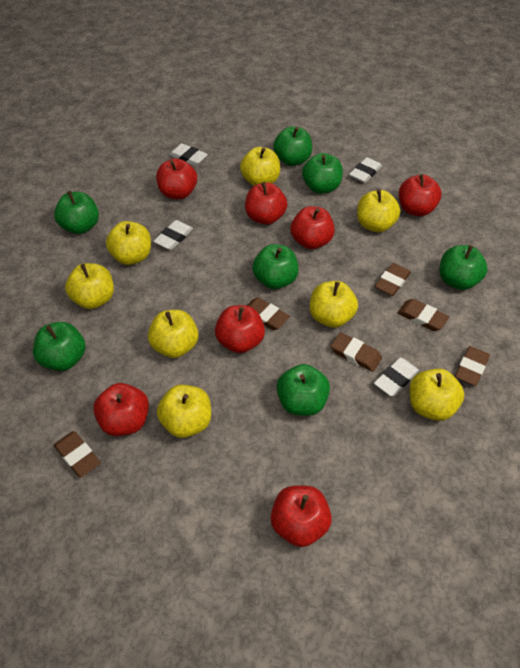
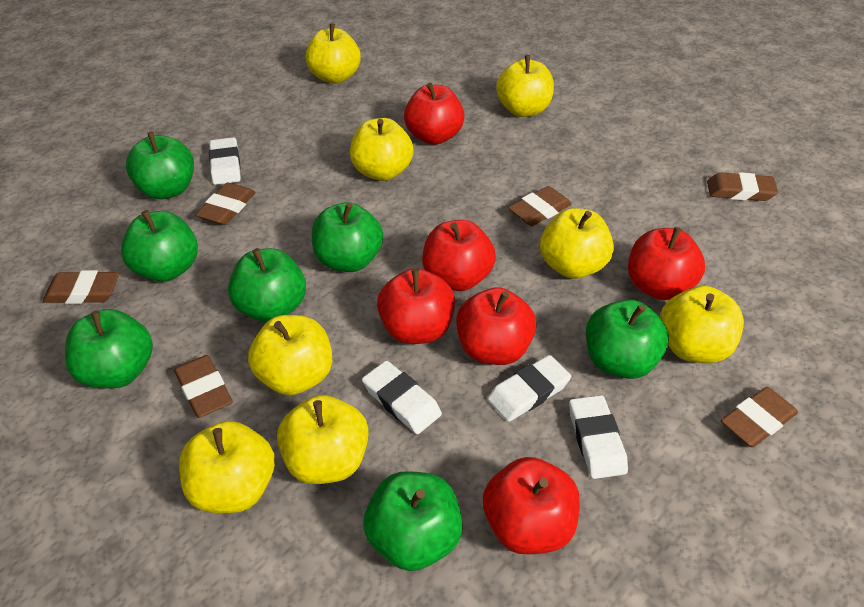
red apple: 7 -> 6

